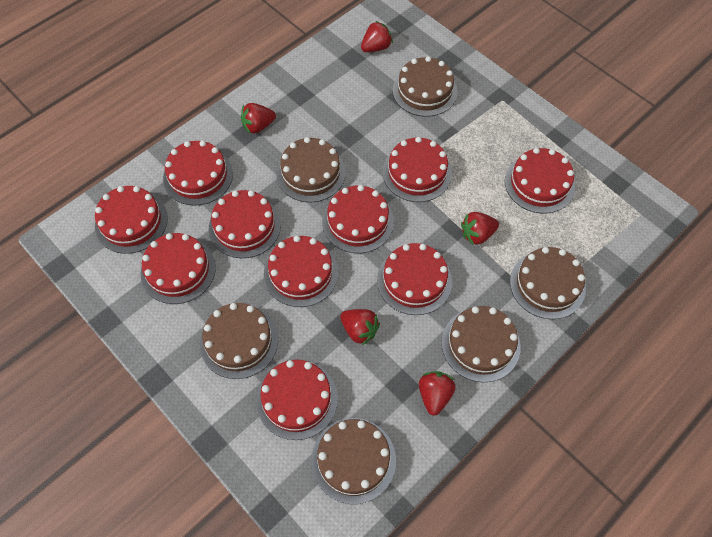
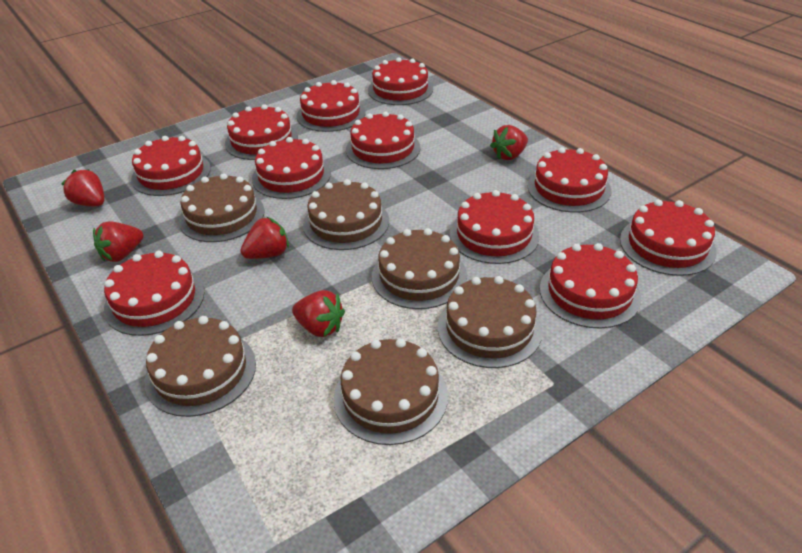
red cake: 10 -> 11

